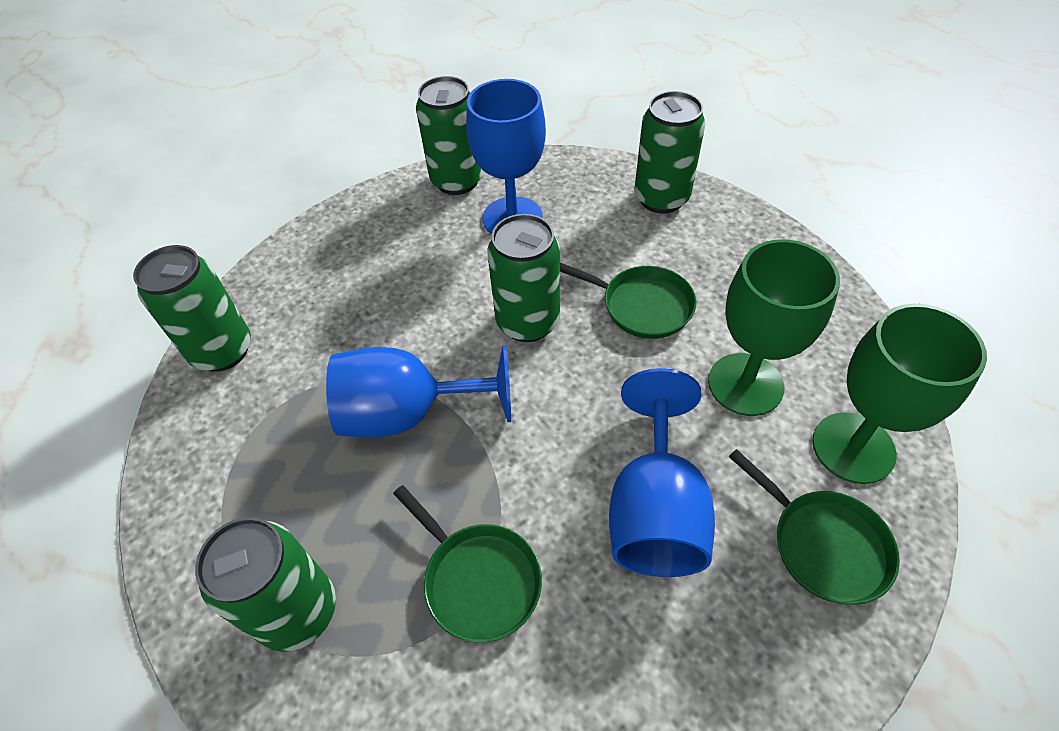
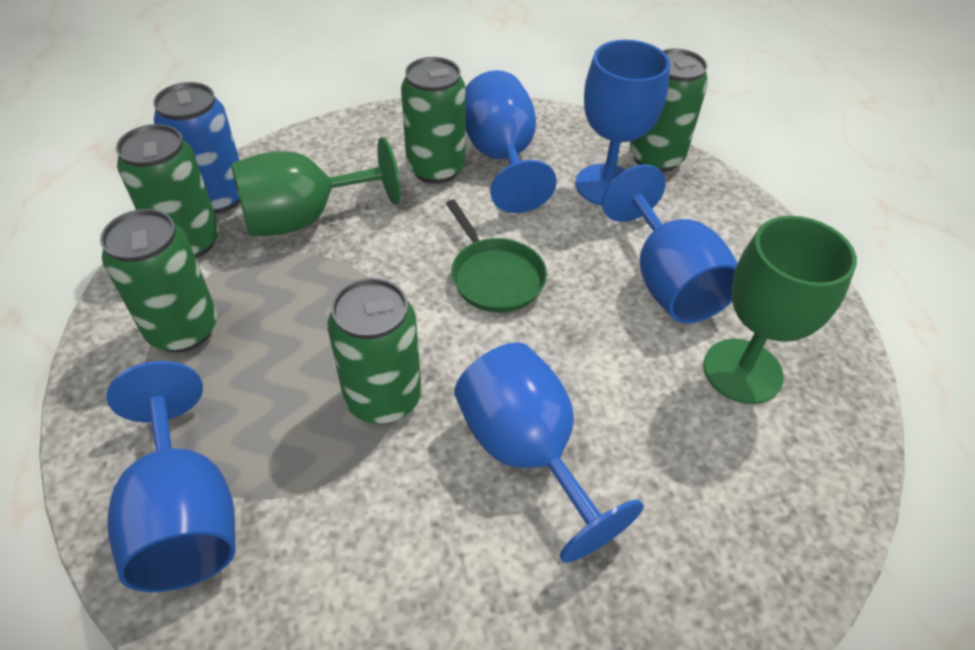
blue can: 0 -> 1
blue goblet: 3 -> 5
green pan: 3 -> 1

